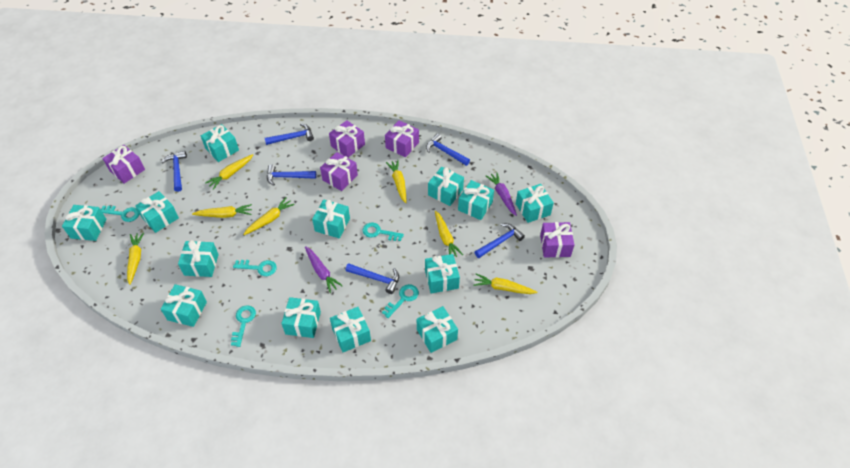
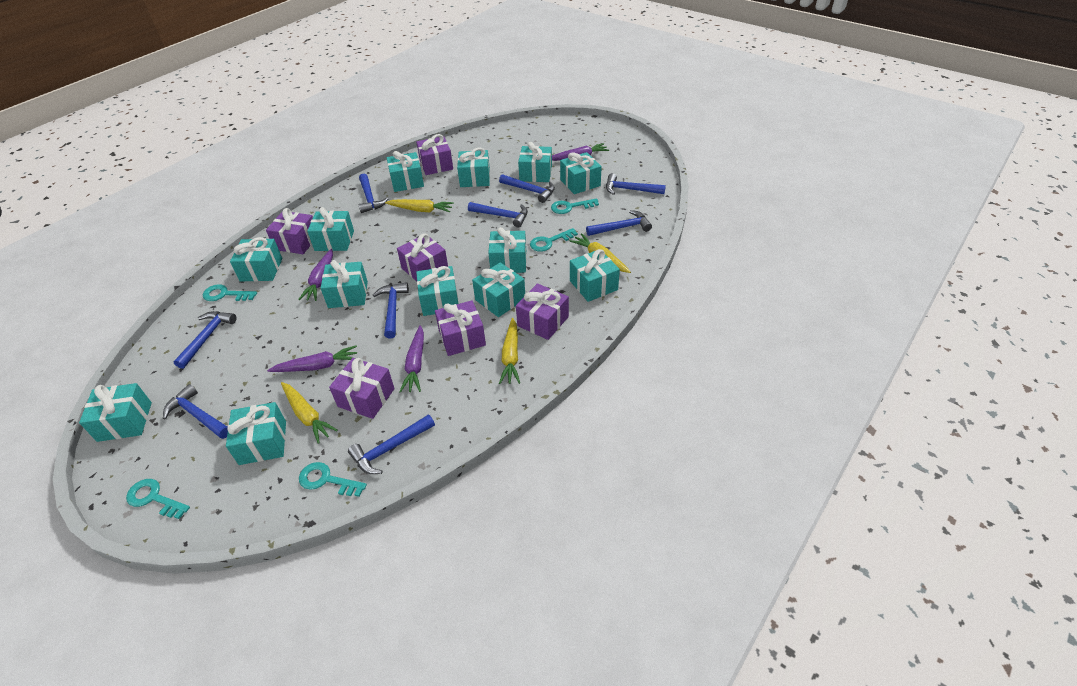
blue hammer: 6 -> 9
purple carrot: 2 -> 4
purple gift: 5 -> 6
yellow carrot: 7 -> 4

